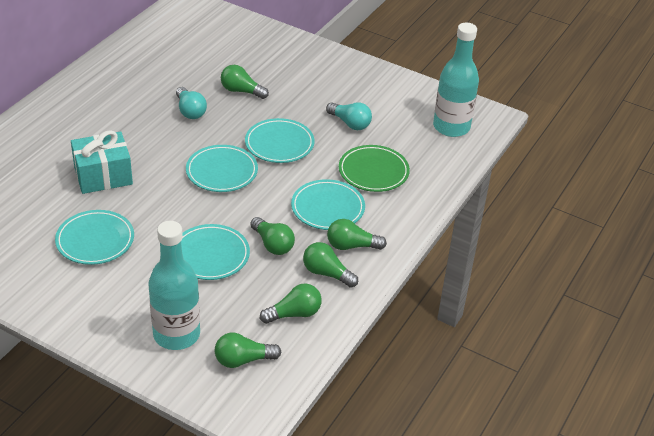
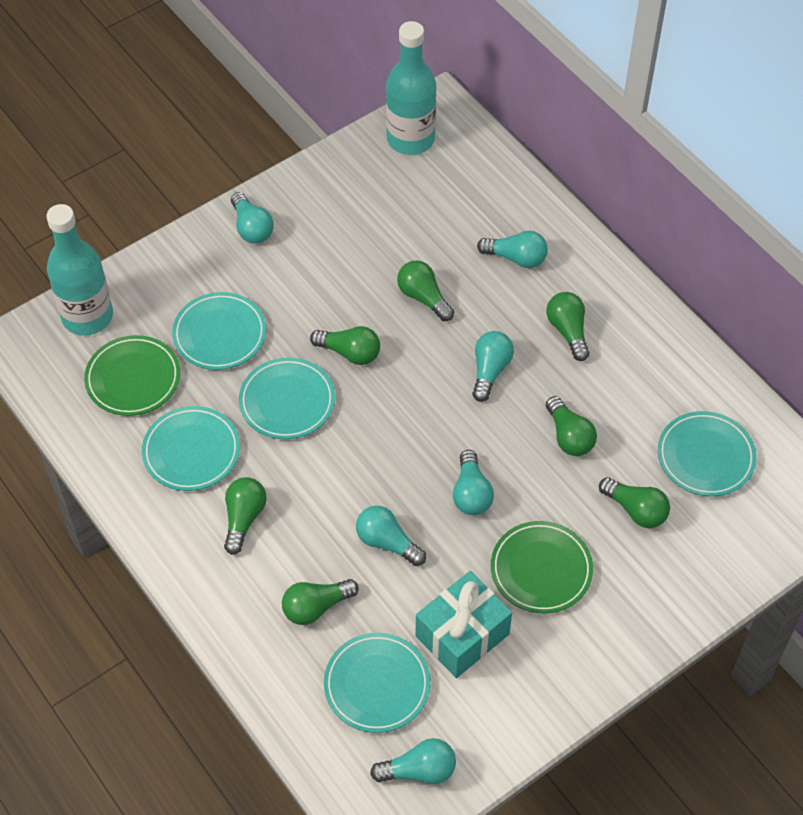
green light bulb: 6 -> 7
green plate: 1 -> 2
turquoise light bulb: 2 -> 6

